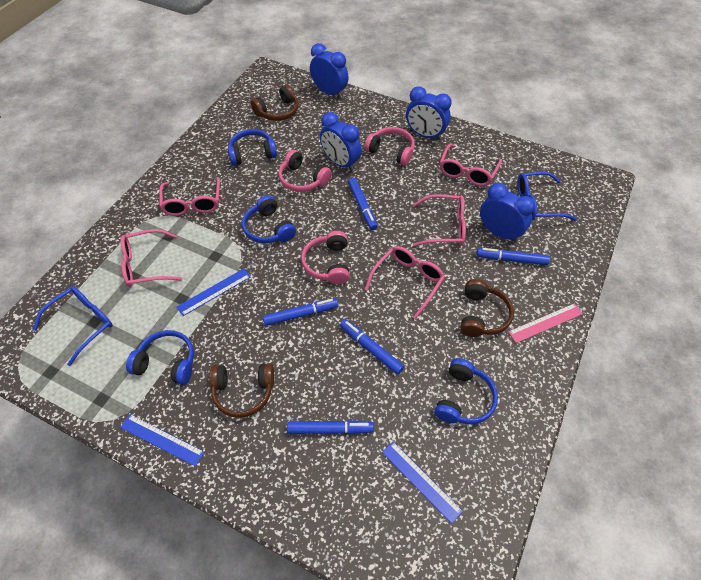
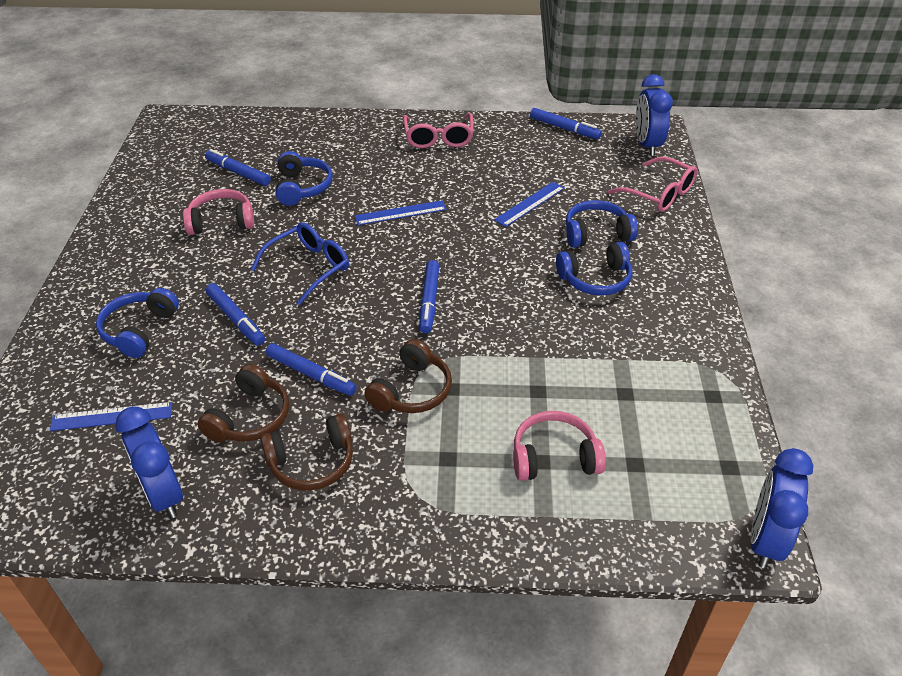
blue clock: 4 -> 3
blue glasses: 2 -> 1
pink glasses: 5 -> 2
pink headphones: 3 -> 2
pink ruler: 1 -> 0

